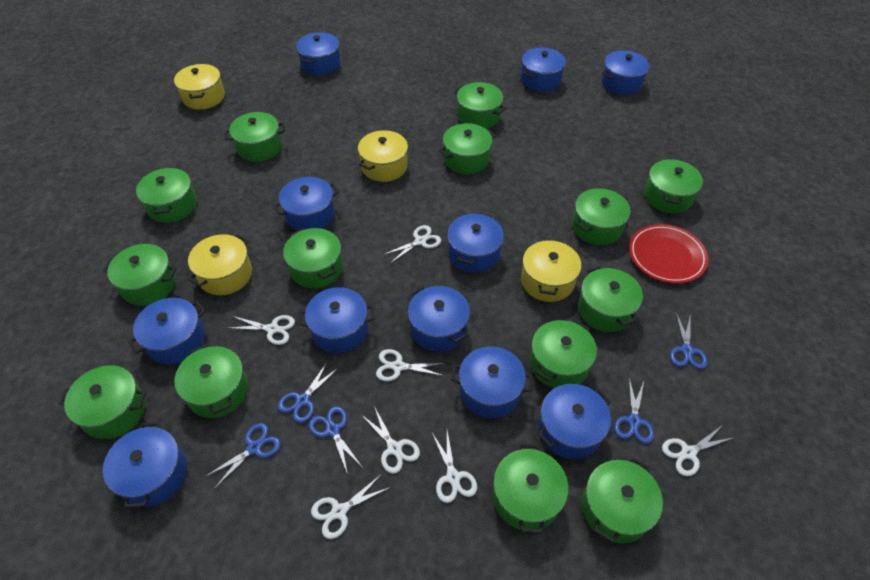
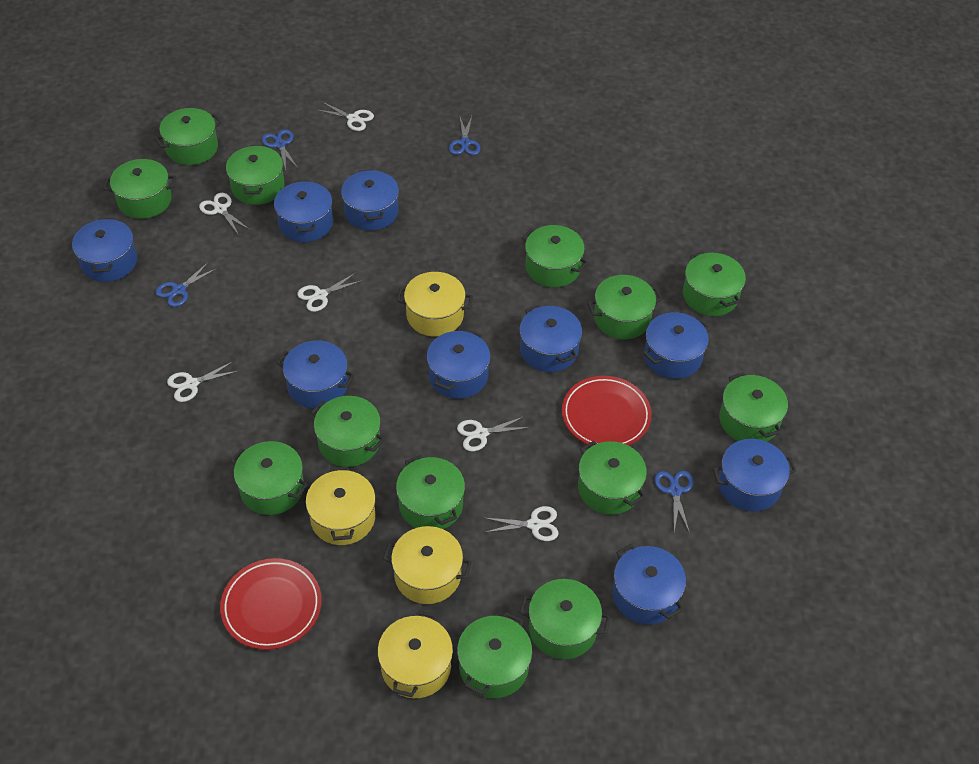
blue pot: 11 -> 9
blue scissors: 5 -> 4
green pot: 14 -> 13
red plate: 1 -> 2
white scissors: 7 -> 6

